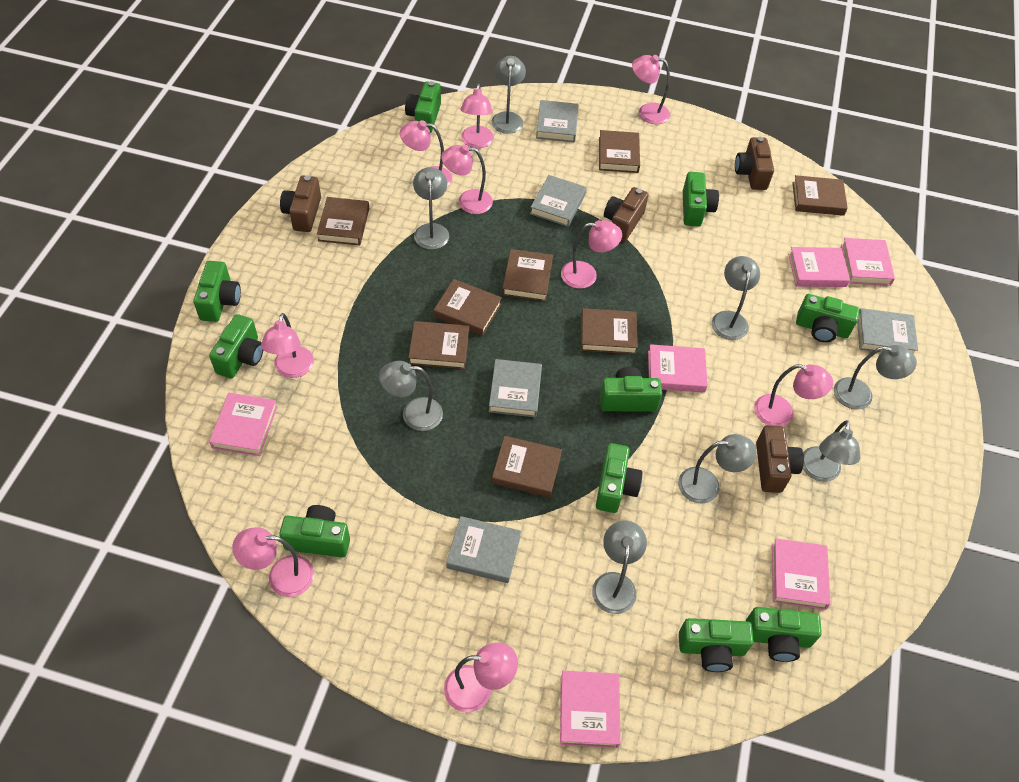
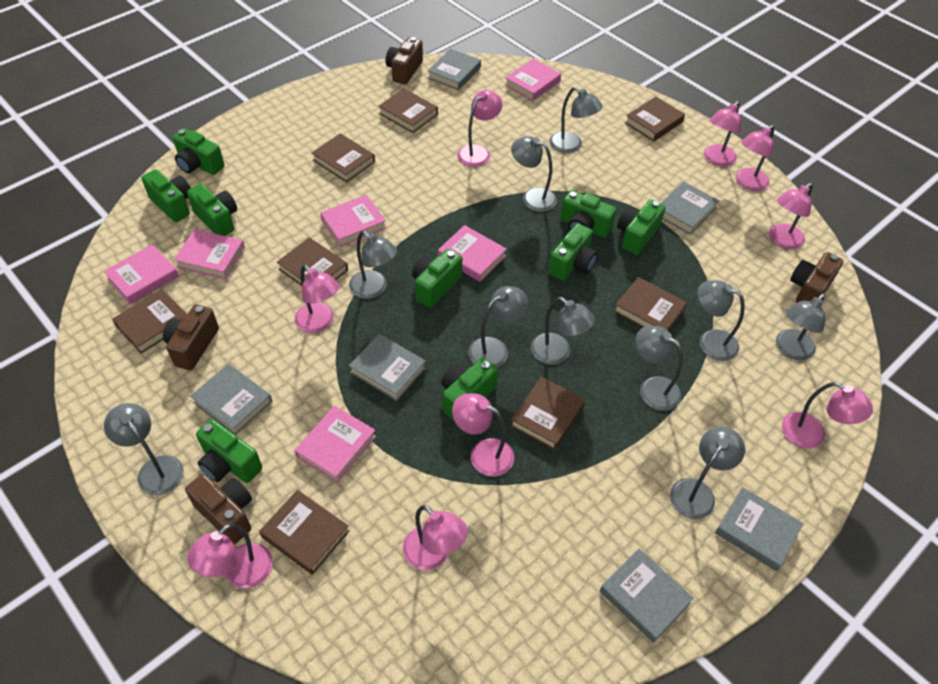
green camera: 10 -> 9
grey book: 5 -> 6
grey lamp: 8 -> 10

